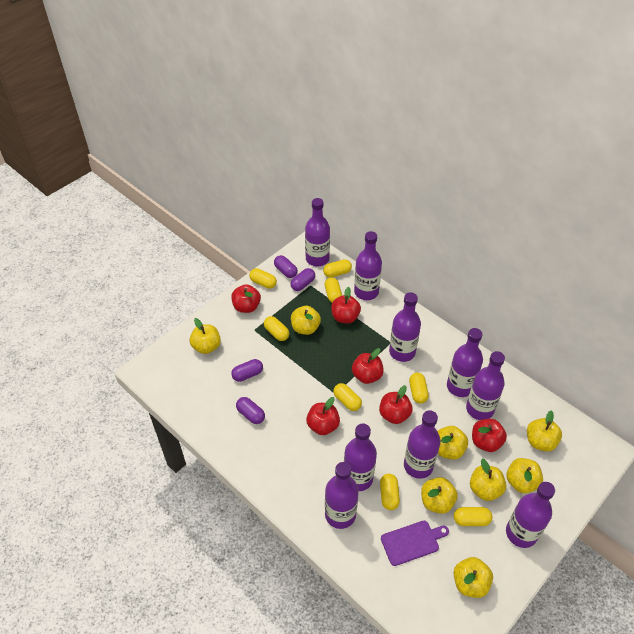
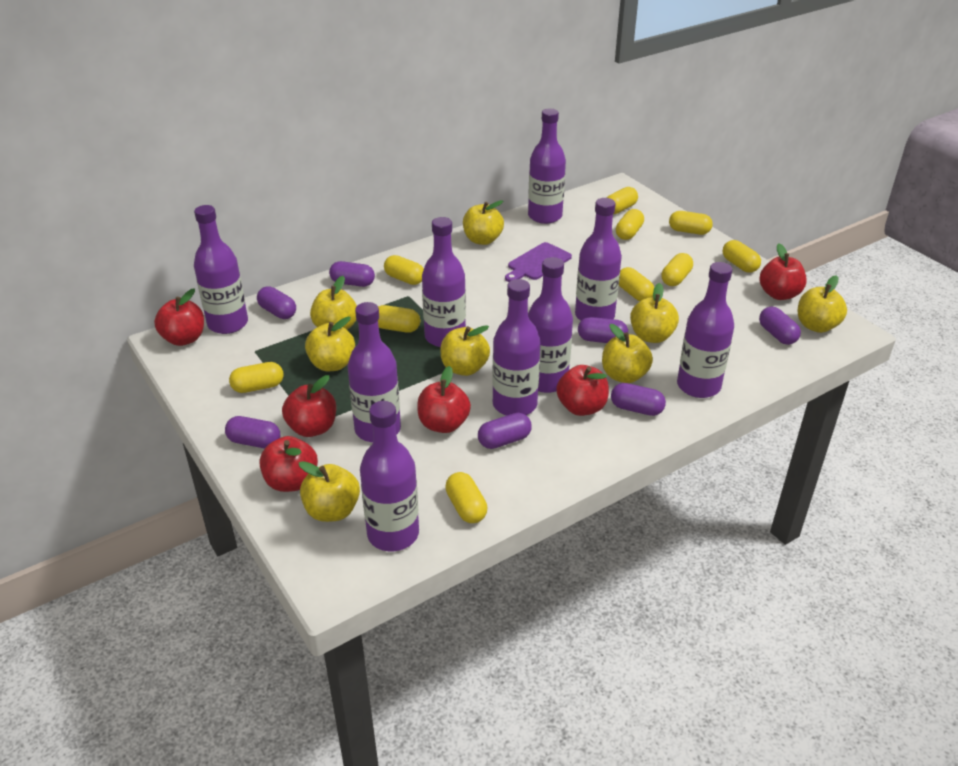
purple capsule: 4 -> 7
yellow capsule: 8 -> 10

